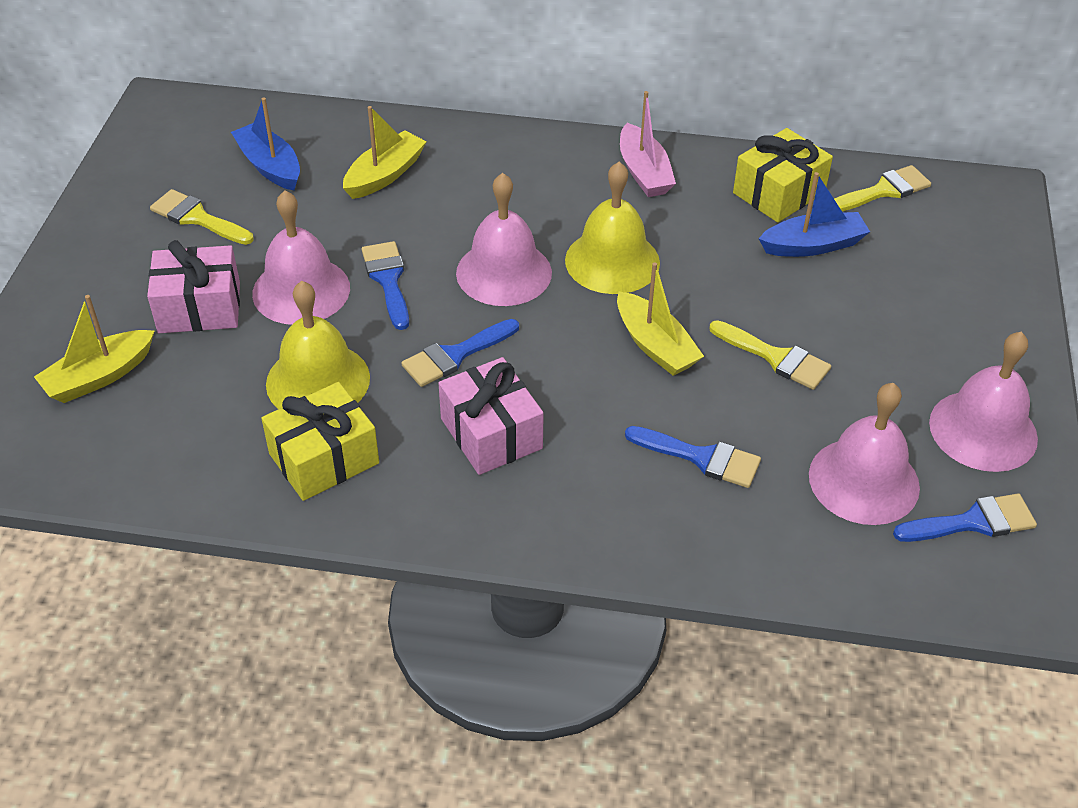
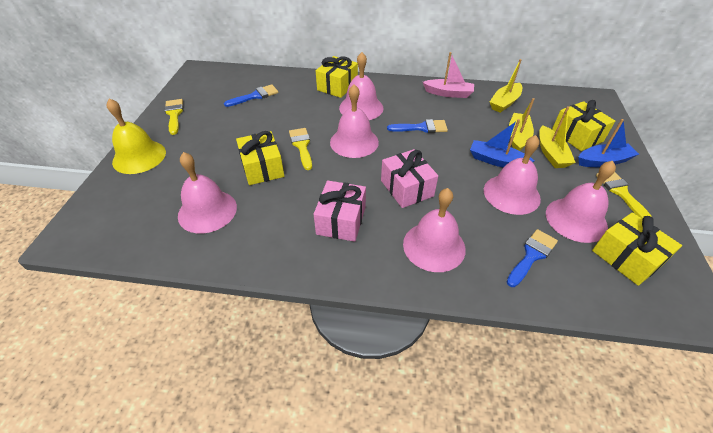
blue brush: 4 -> 3
pink bell: 4 -> 6
yellow bell: 2 -> 1
yellow gift: 2 -> 4

